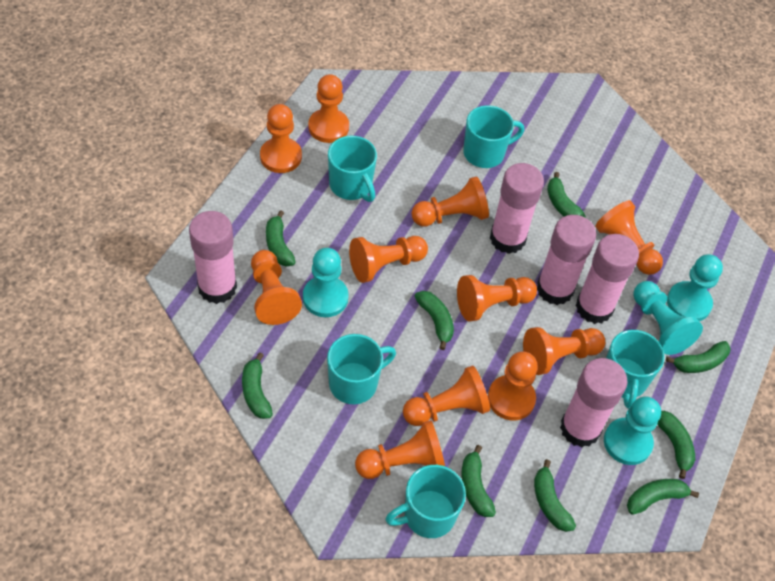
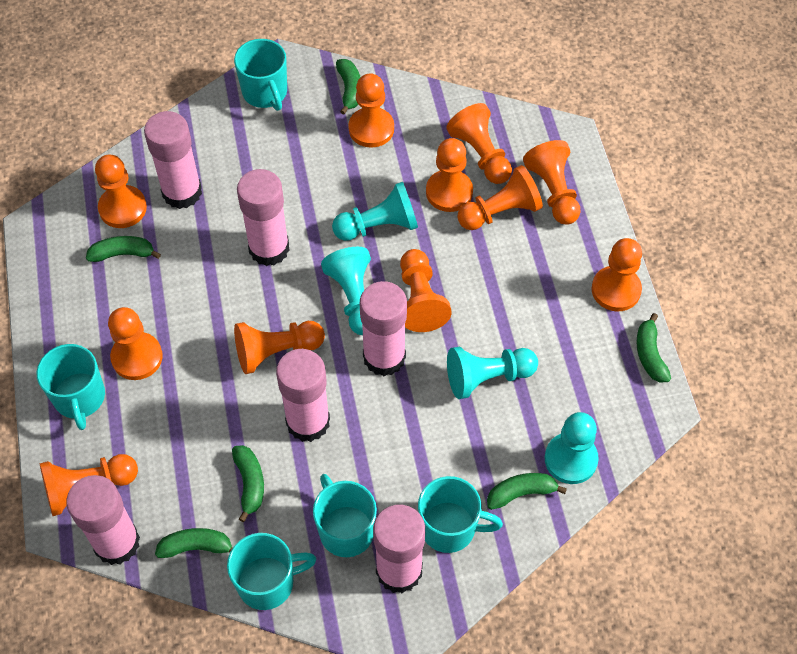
green banana: 9 -> 6
pink glue stick: 5 -> 6

